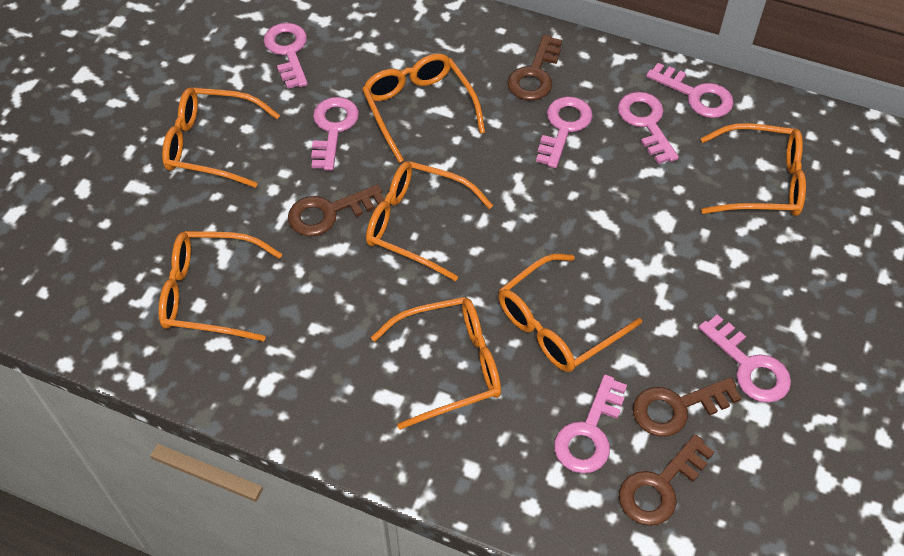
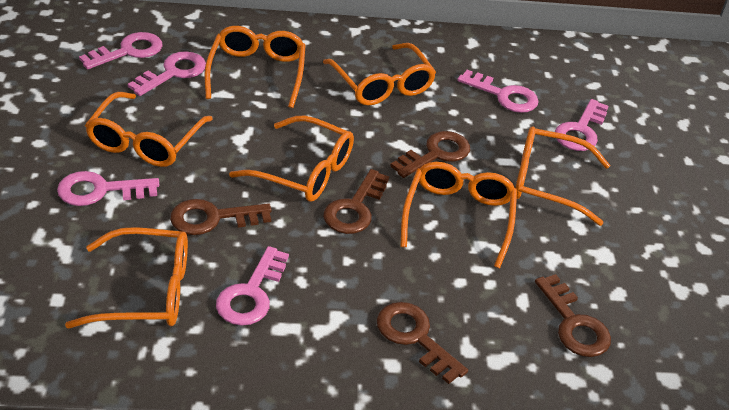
brown key: 4 -> 5
pink key: 7 -> 6

